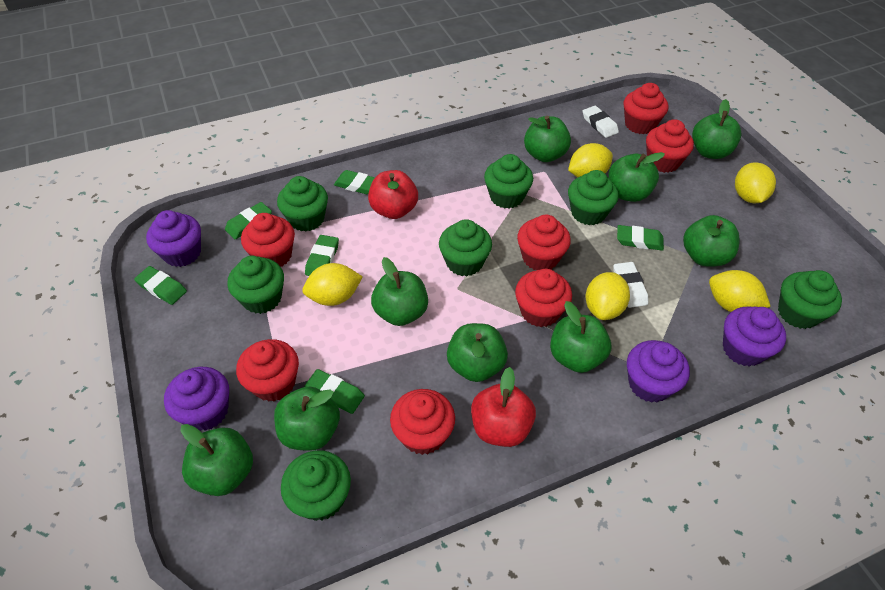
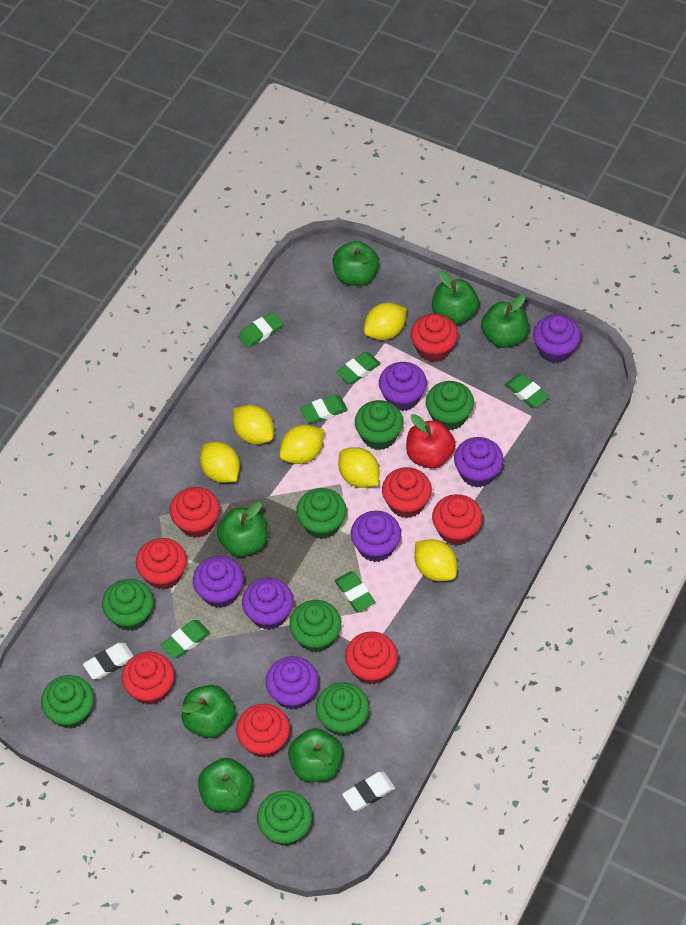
green apple: 9 -> 7
green cupcake: 7 -> 8
purple cupcake: 4 -> 7
red apple: 2 -> 1
red cupcake: 7 -> 8
yellow lemon: 5 -> 6

